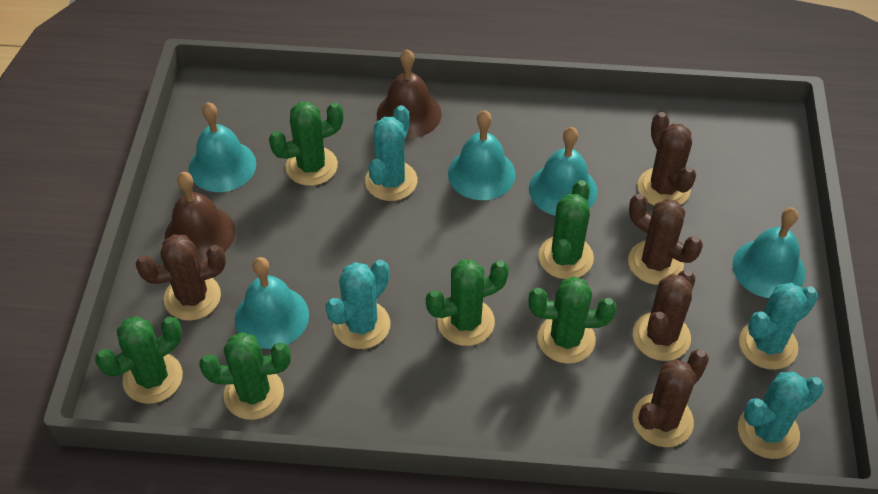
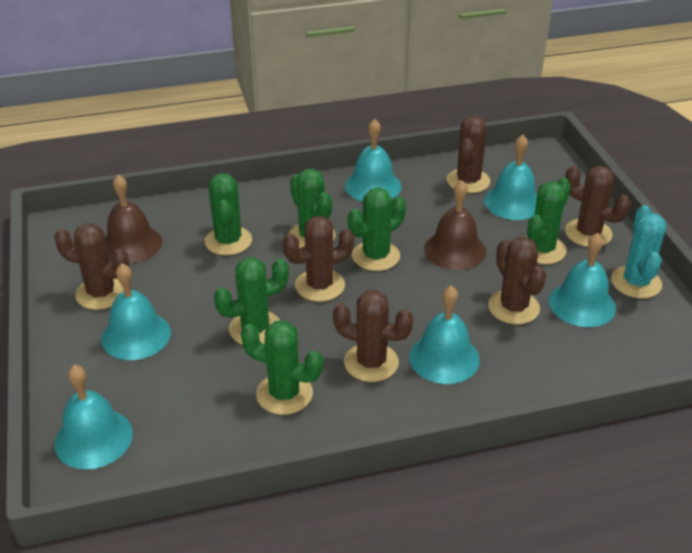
brown cactus: 5 -> 6
turquoise bell: 5 -> 6
turquoise cactus: 4 -> 1

